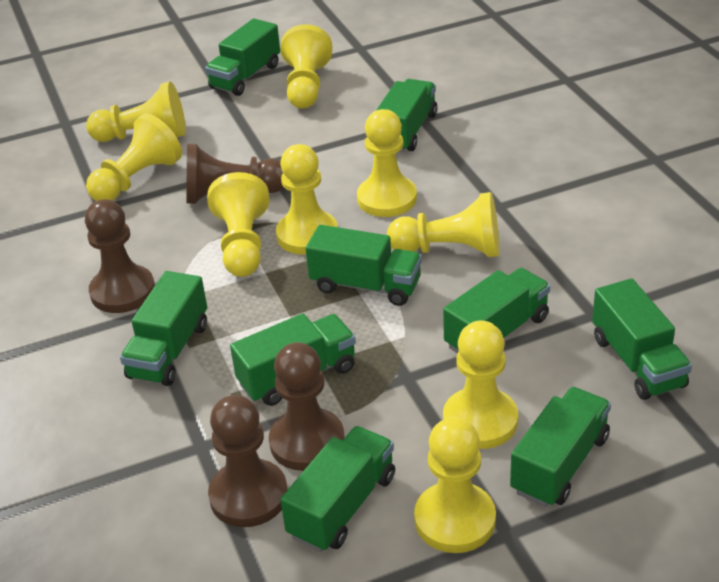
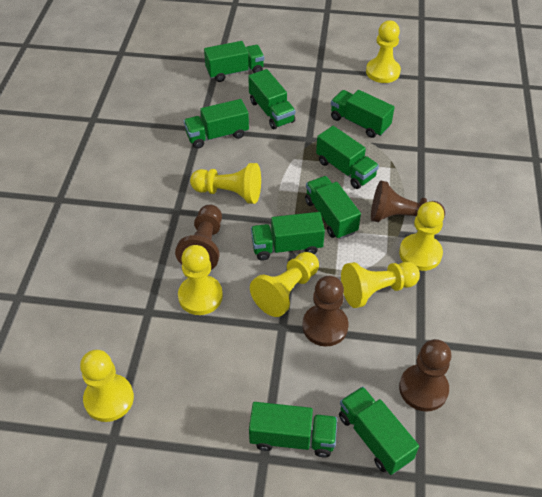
yellow pawn: 9 -> 7

